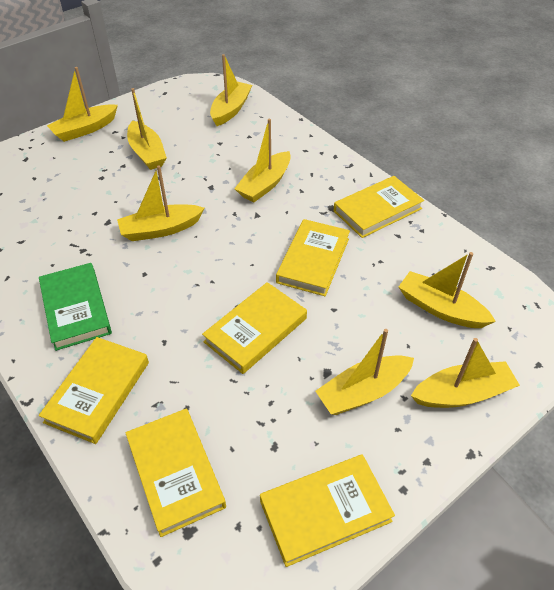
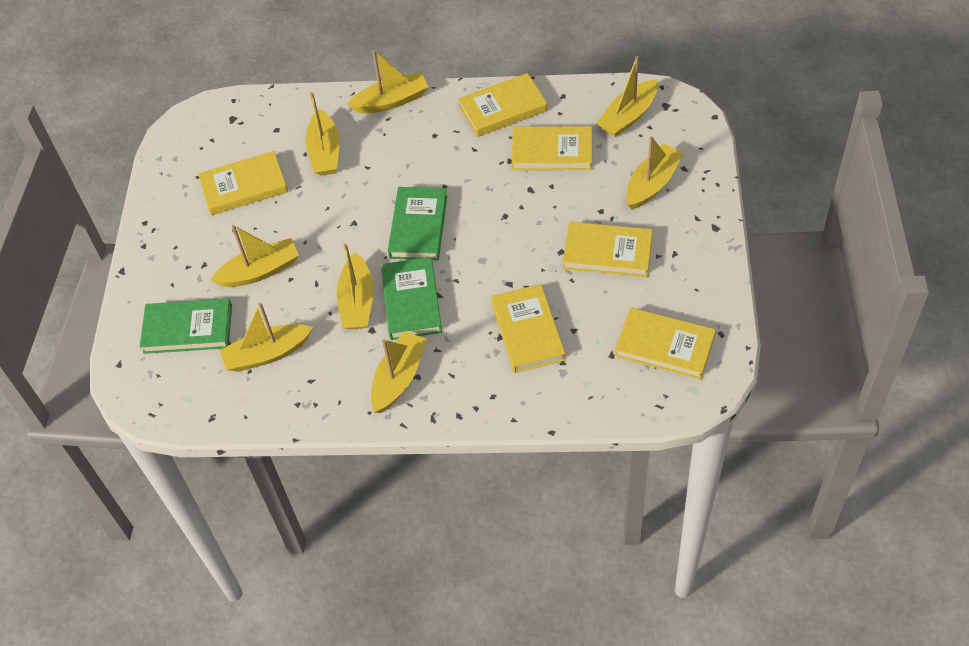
green book: 1 -> 3

